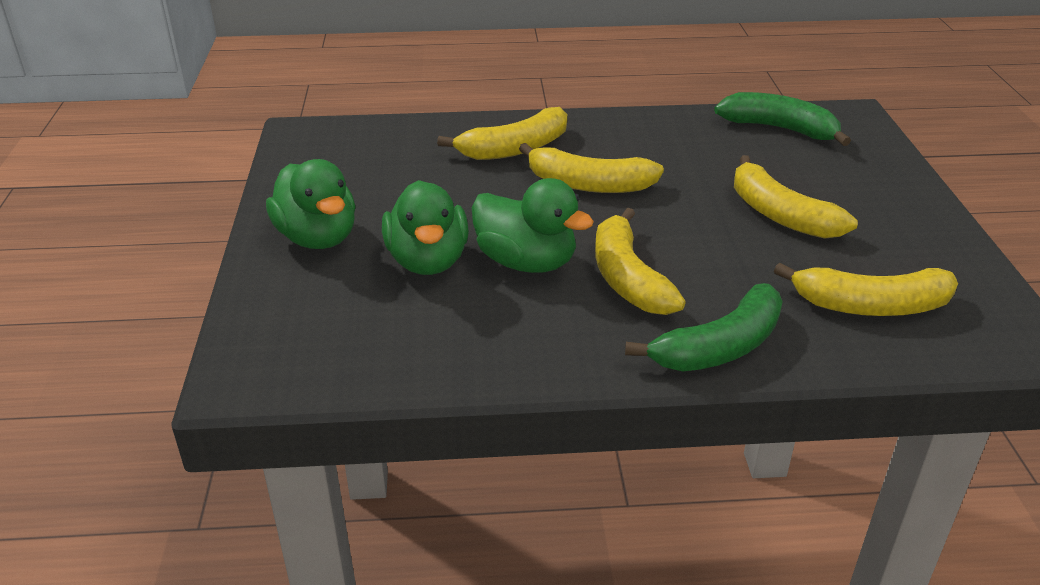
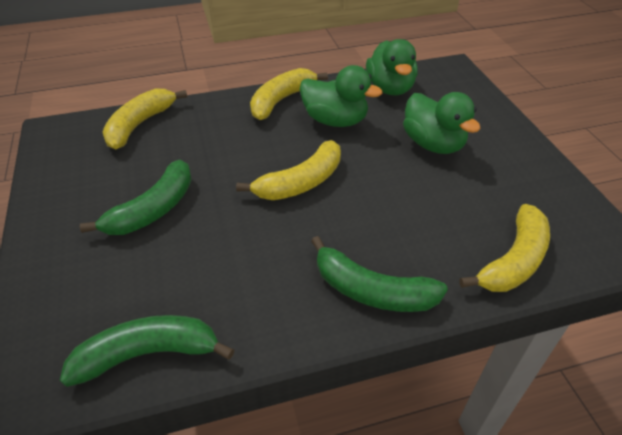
green banana: 2 -> 3
yellow banana: 5 -> 4

